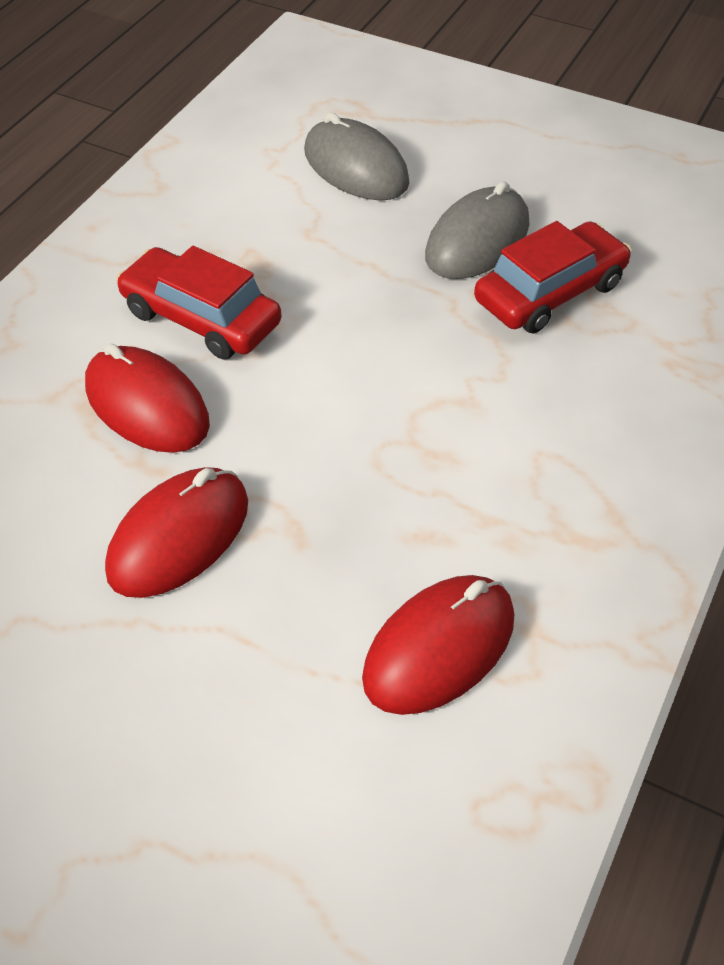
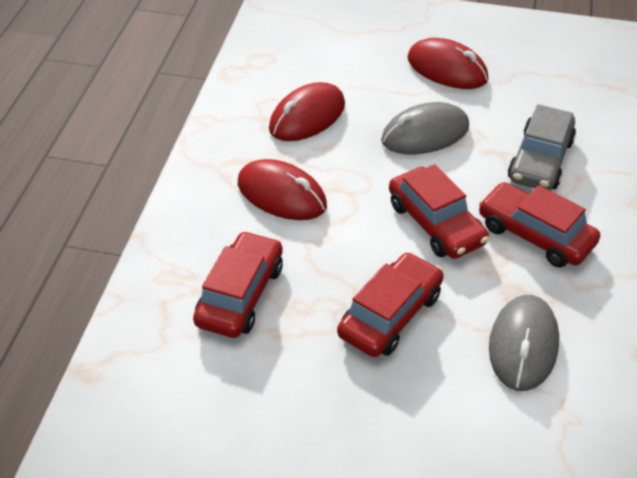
grey car: 0 -> 1
red car: 2 -> 4

